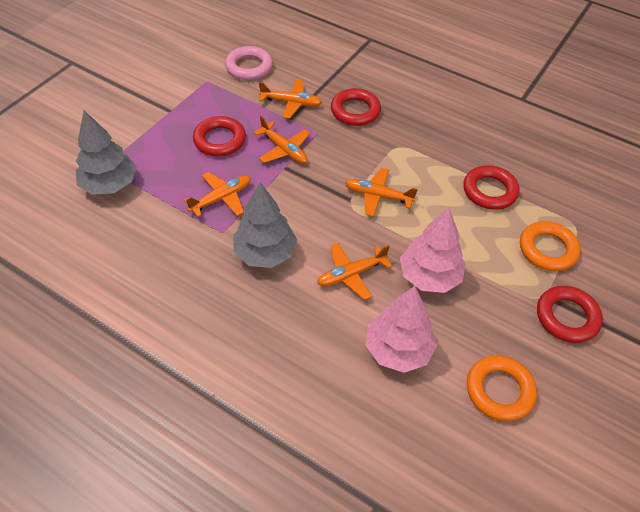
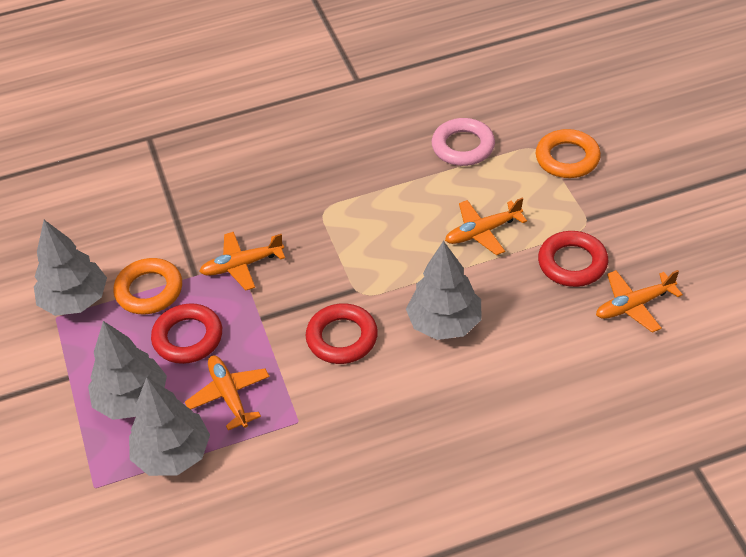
grey tree: 2 -> 4
orange plane: 5 -> 4
pink tree: 2 -> 0
red ring: 4 -> 3

